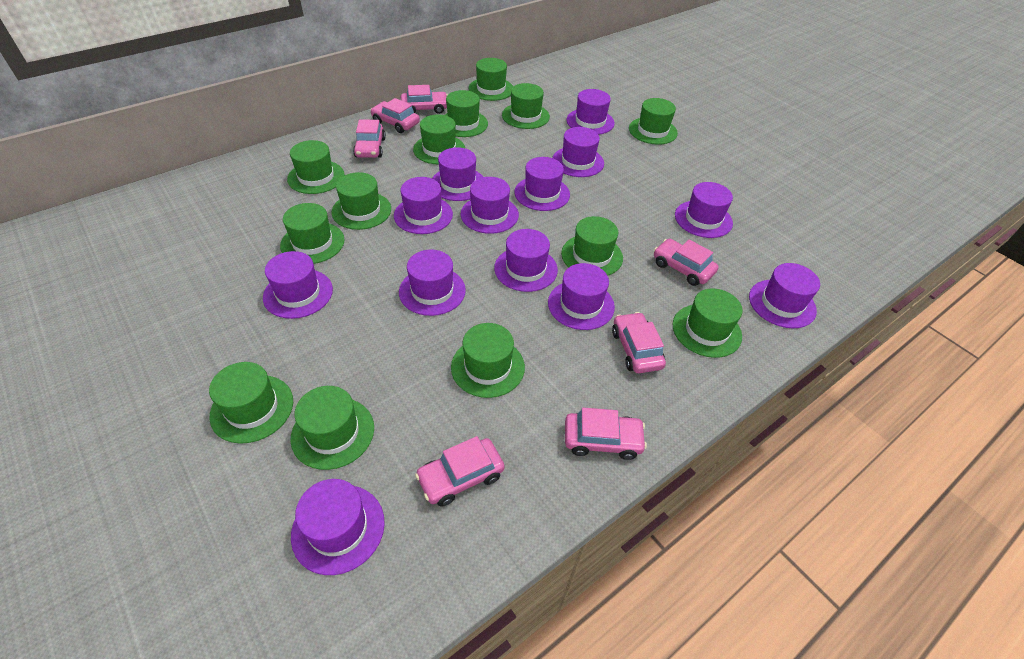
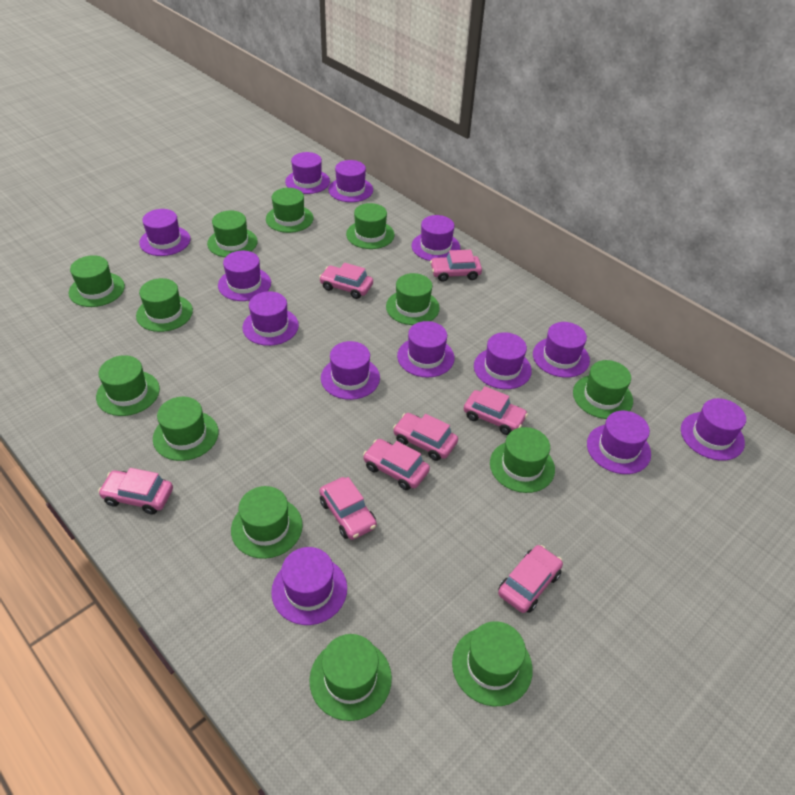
pink car: 7 -> 8

